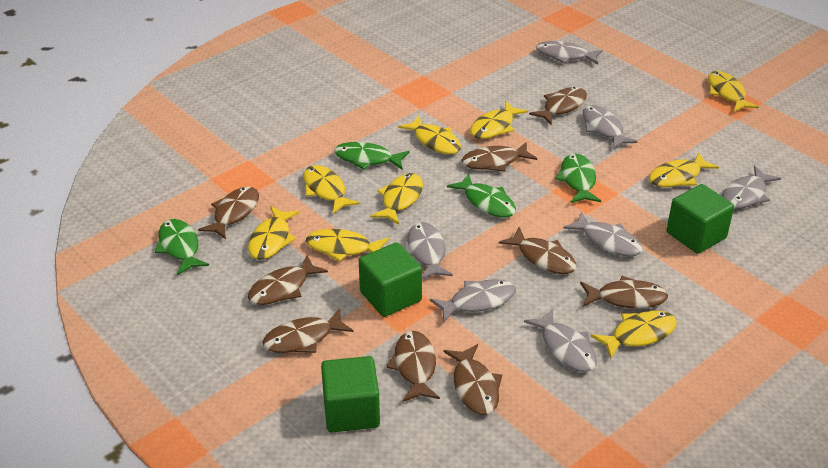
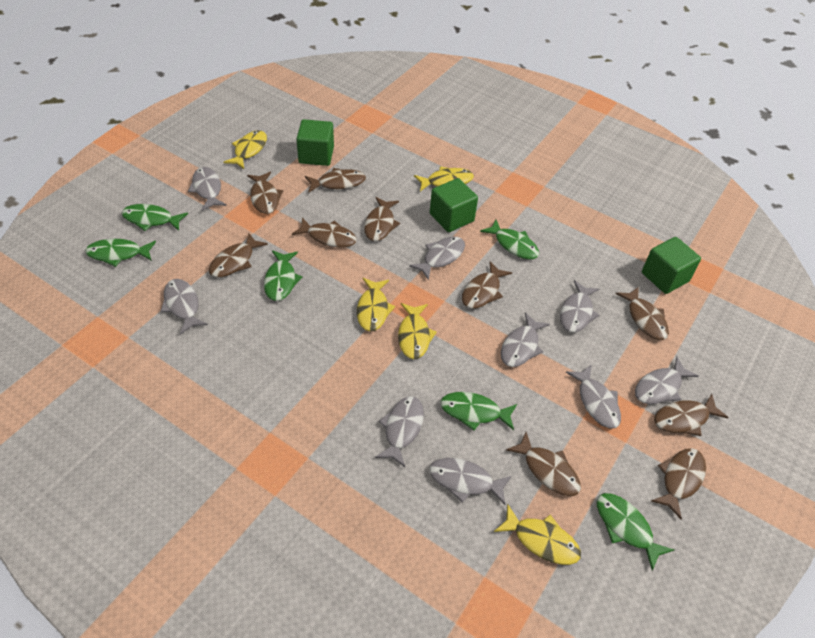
brown fish: 9 -> 10
green fish: 4 -> 6
grey fish: 7 -> 9
yellow fish: 9 -> 5

